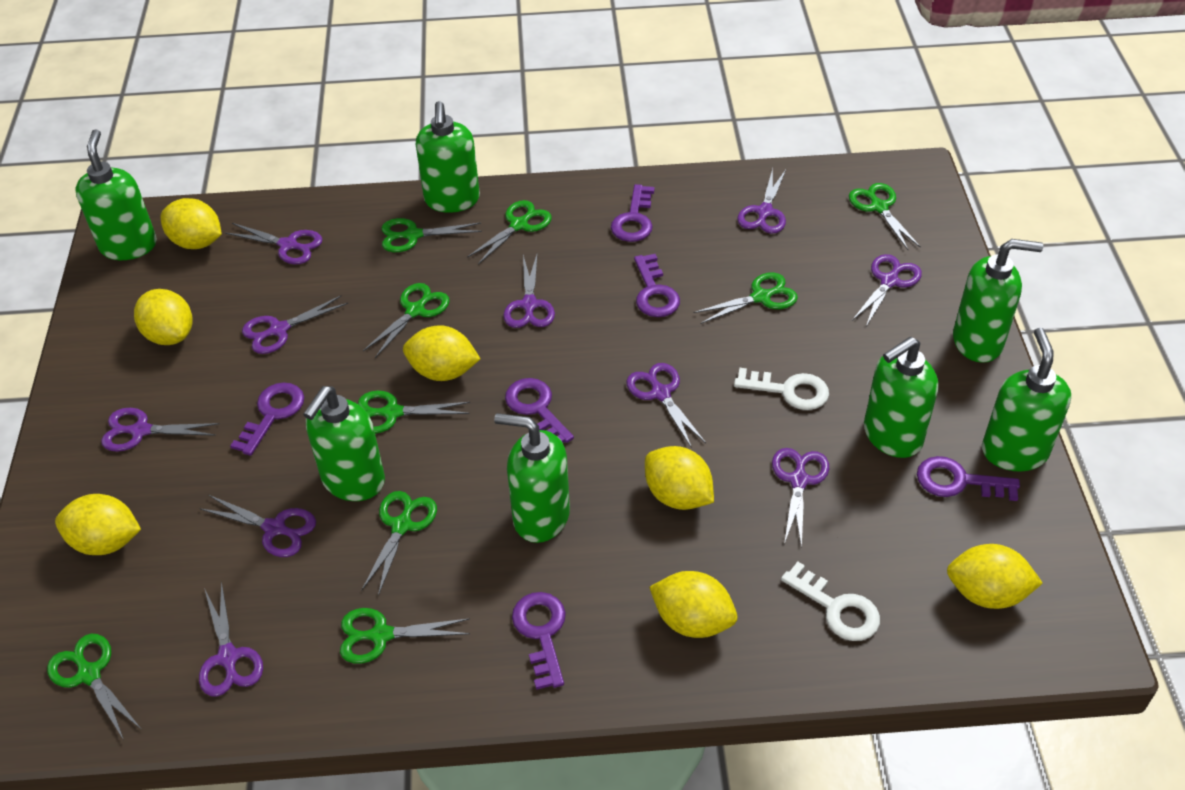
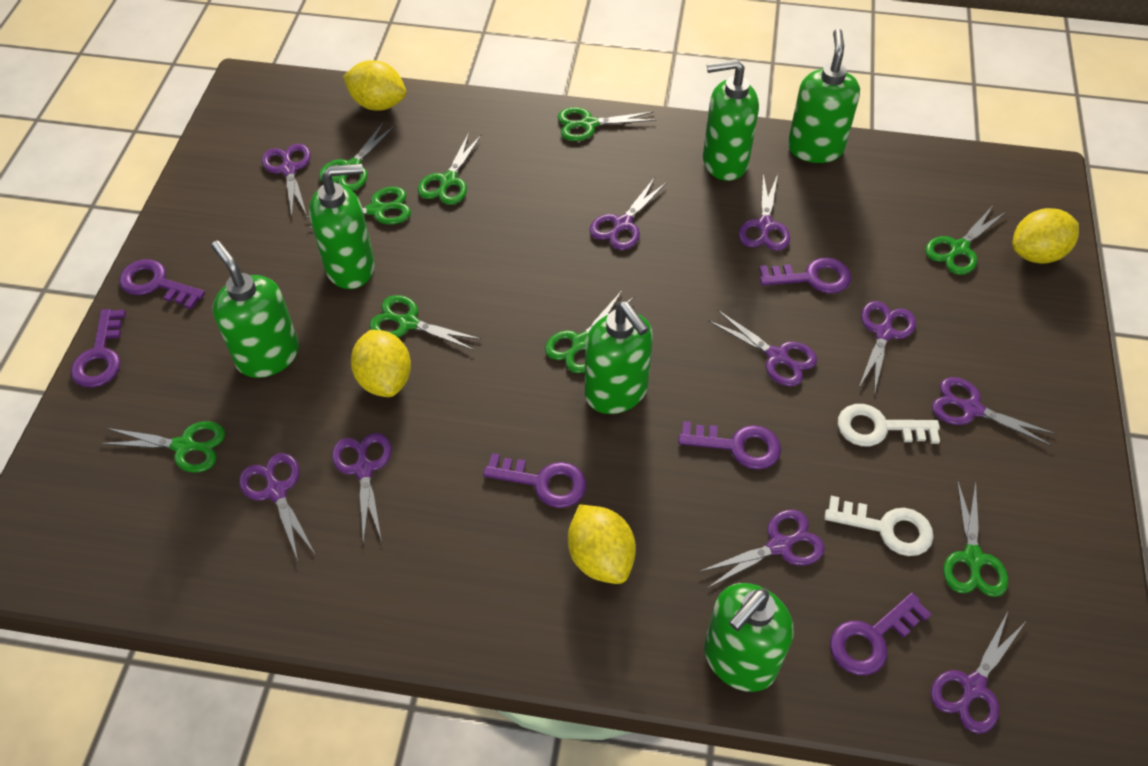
green soap dispenser: 7 -> 6
yellow lemon: 7 -> 4

